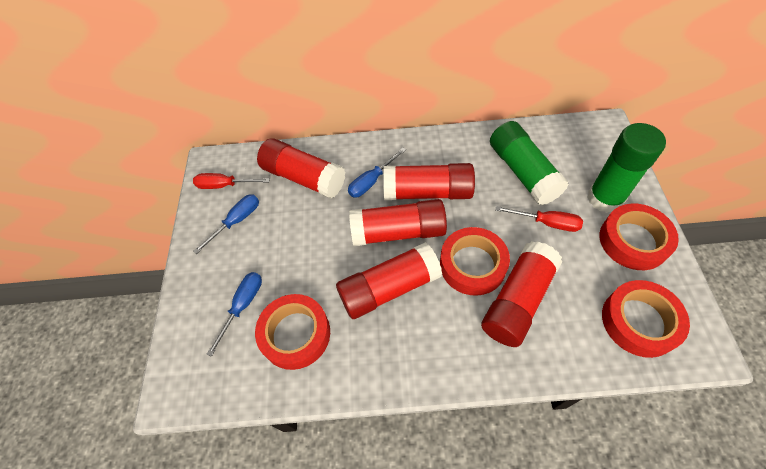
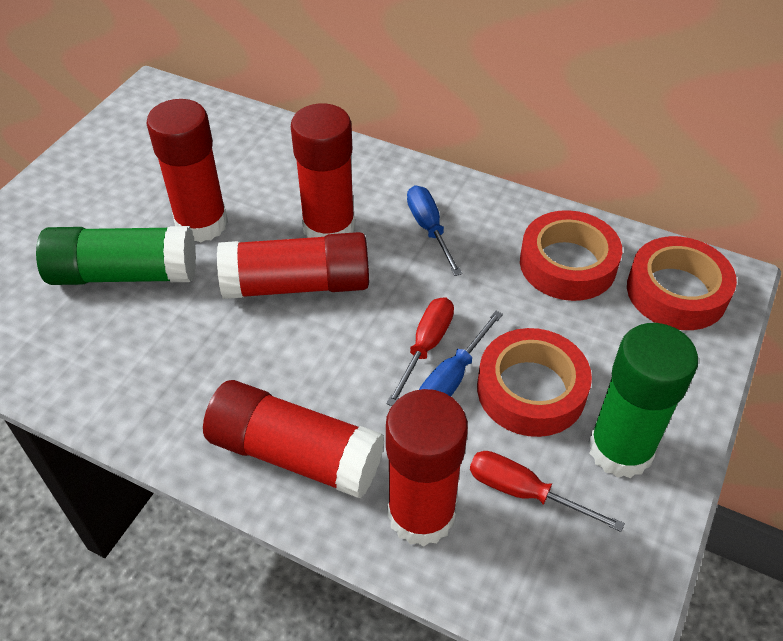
blue screwdriver: 3 -> 2
red tape: 4 -> 3

